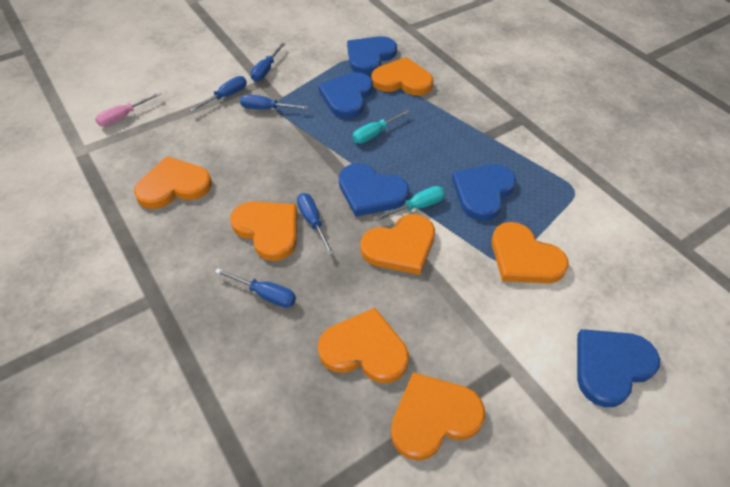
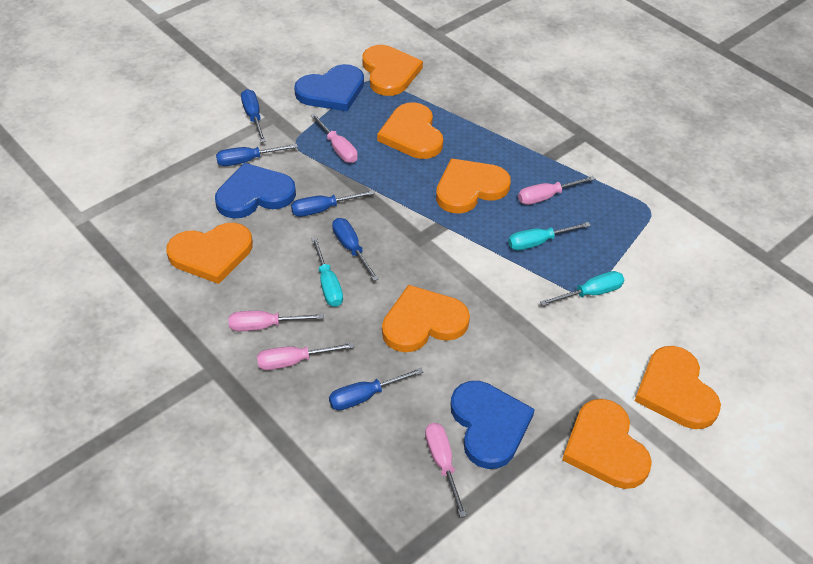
blue heart: 5 -> 3
pink screwdriver: 1 -> 5
turquoise screwdriver: 2 -> 3

